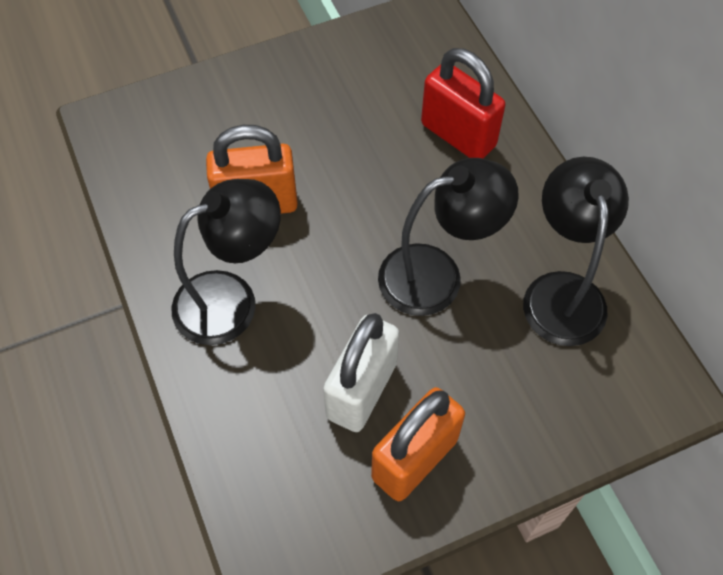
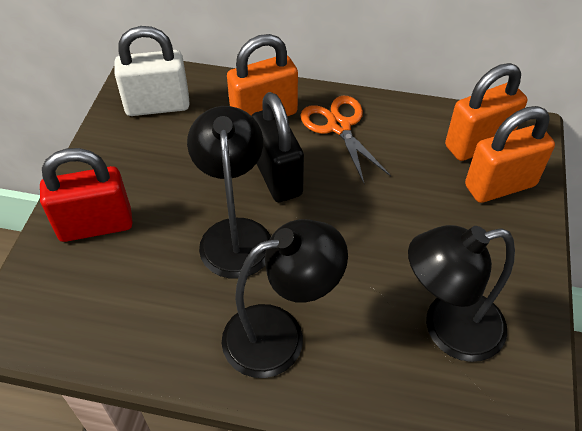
black padlock: 0 -> 1
orange padlock: 2 -> 3
orange scissors: 0 -> 1

